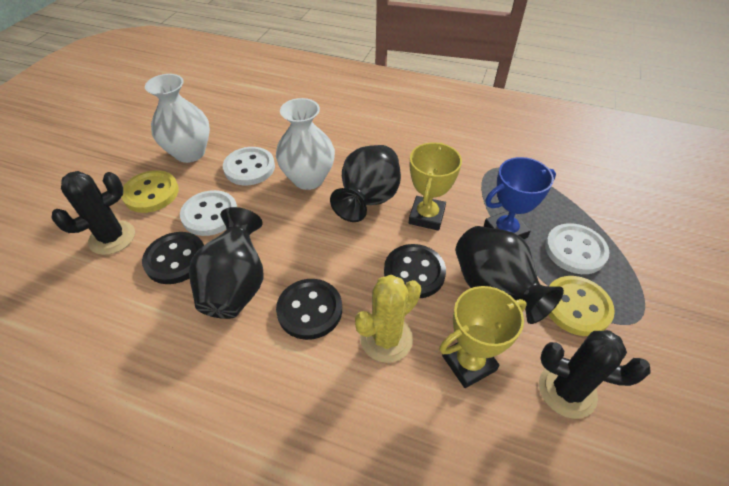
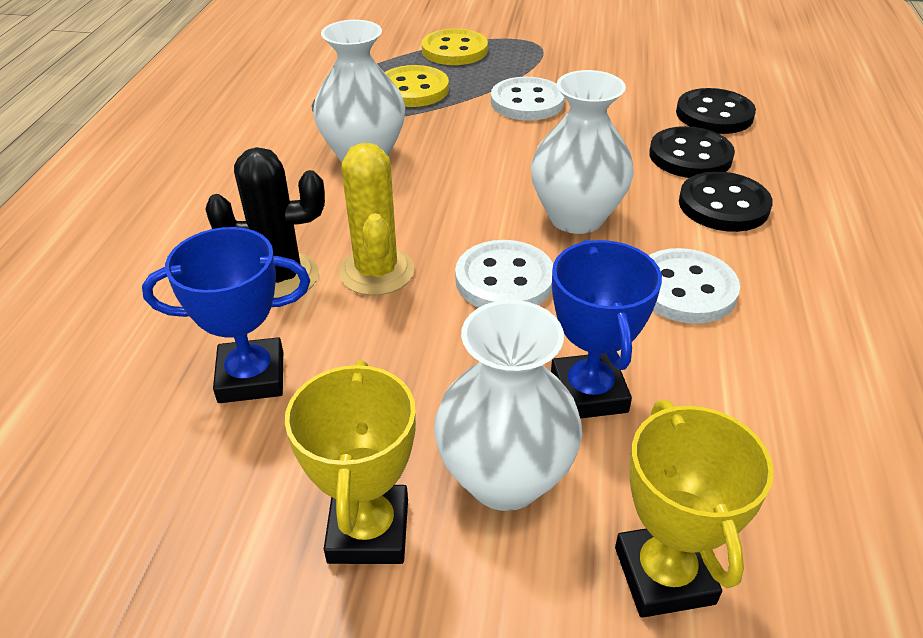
black cactus: 2 -> 1
black vase: 3 -> 0
blue trophy: 1 -> 2
white vase: 2 -> 3

